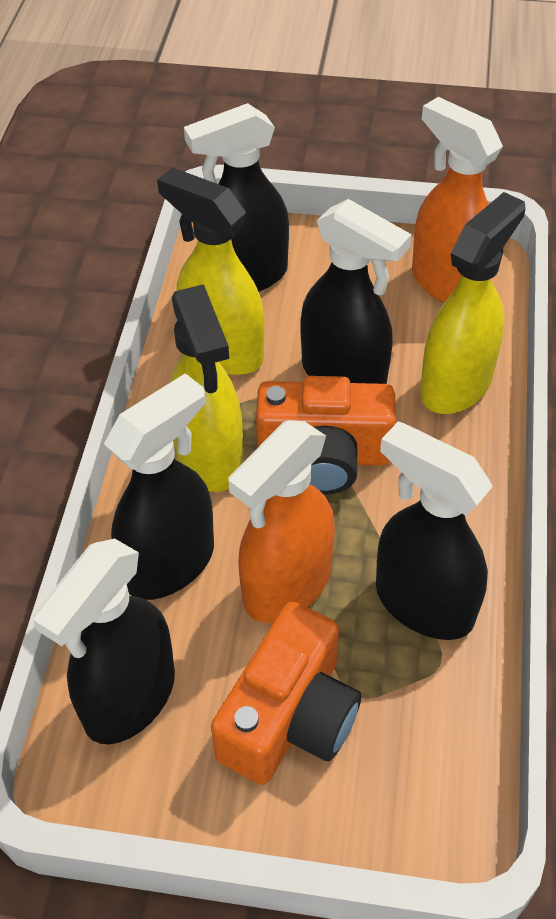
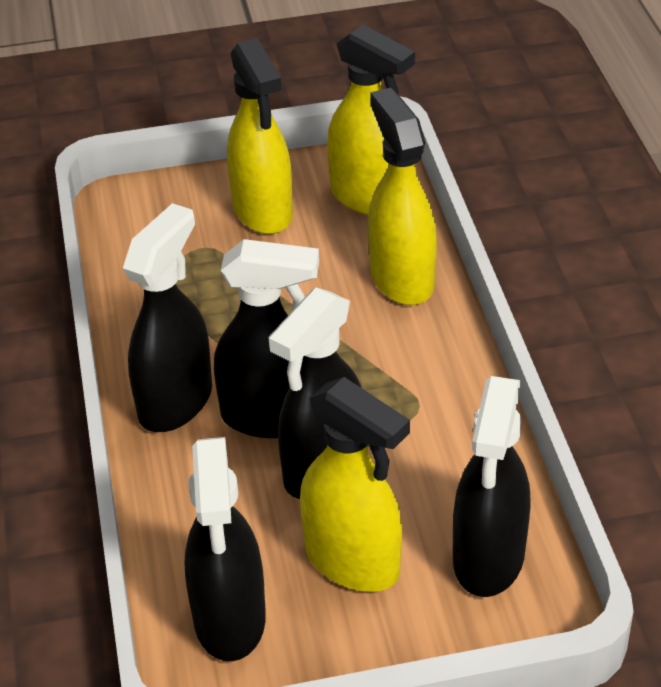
orange camera: 2 -> 0
orange spray bottle: 2 -> 0
yellow spray bottle: 3 -> 4

